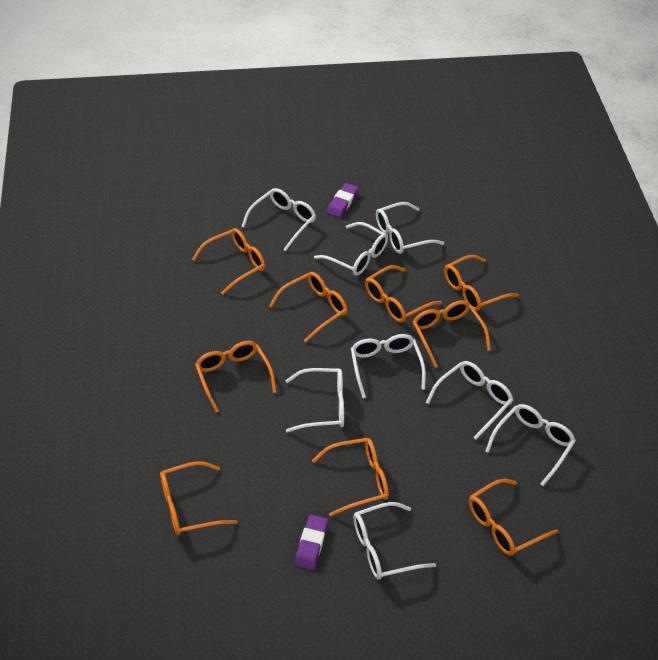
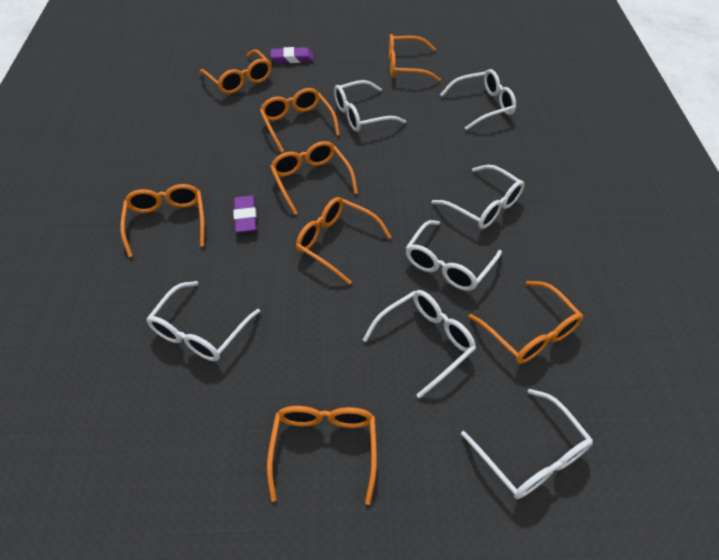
orange glasses: 9 -> 8
white glasses: 8 -> 7

